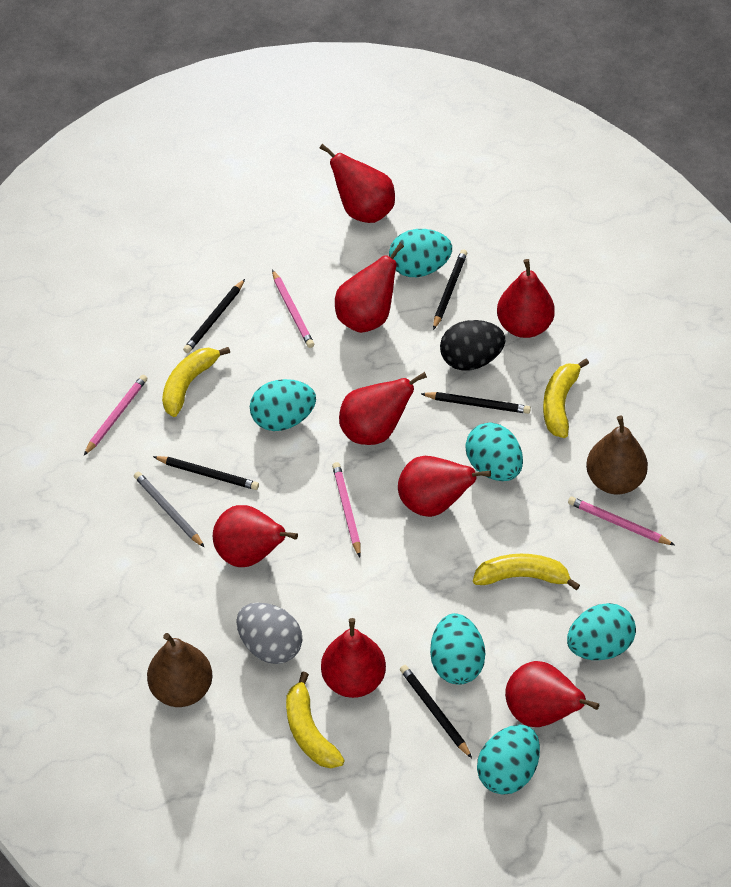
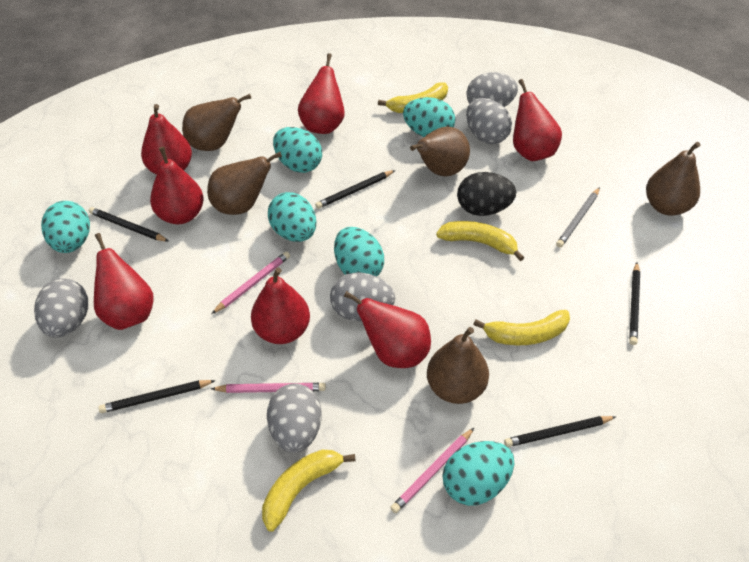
brown pear: 2 -> 5
grey egg: 1 -> 5
pink pencil: 4 -> 3
red pear: 8 -> 7

